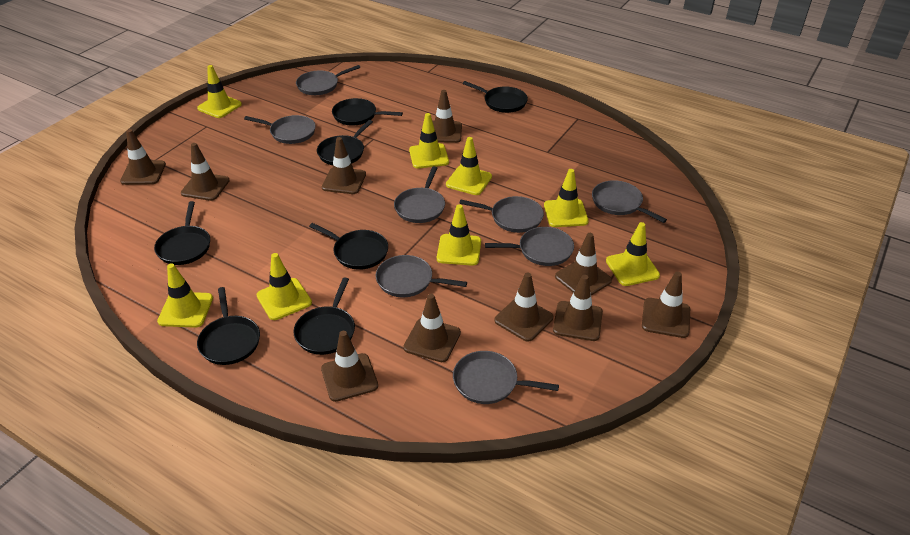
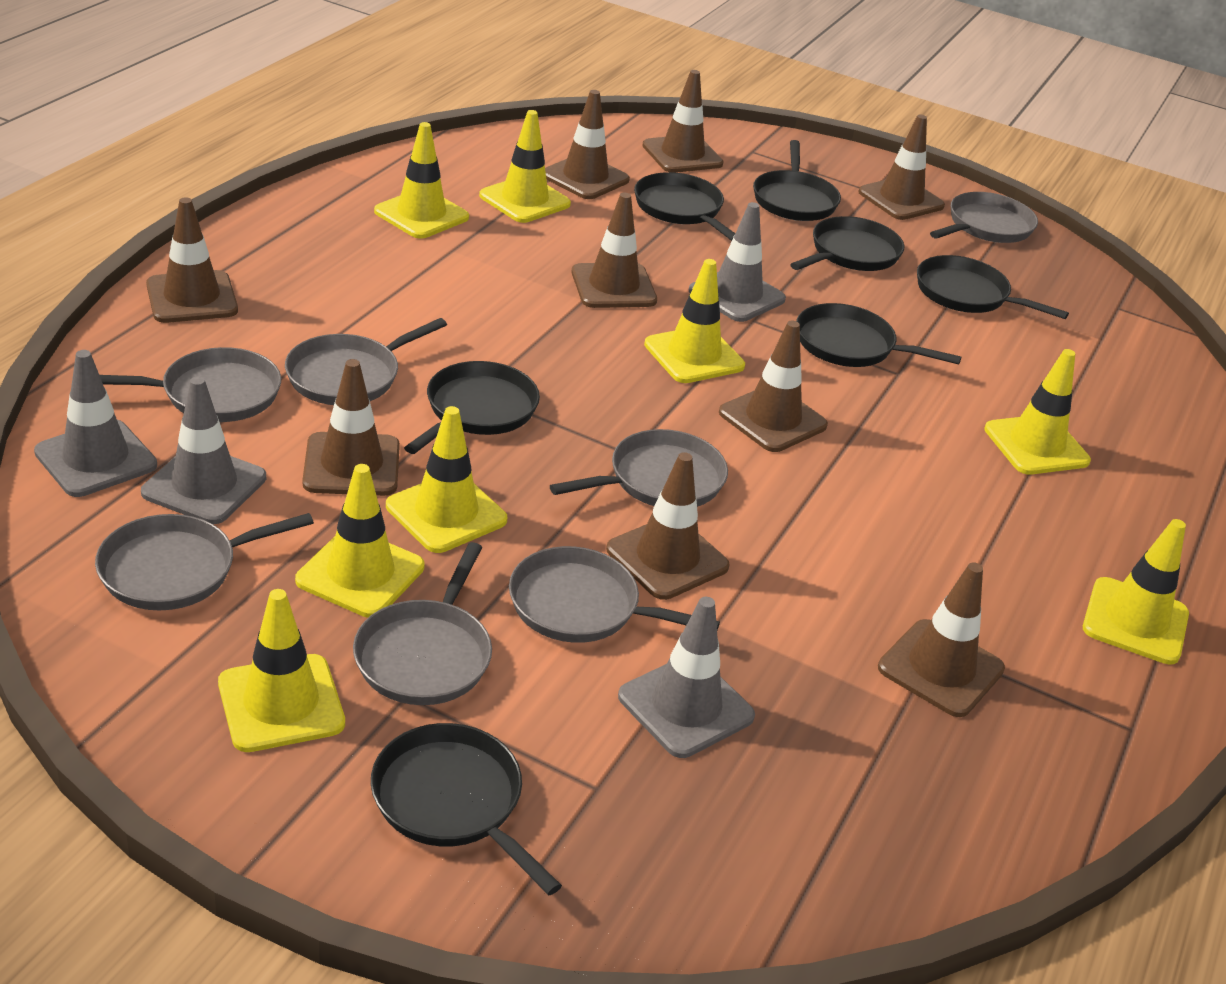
brown traffic cone: 10 -> 9
grey pan: 8 -> 7
grey traffic cone: 0 -> 4

